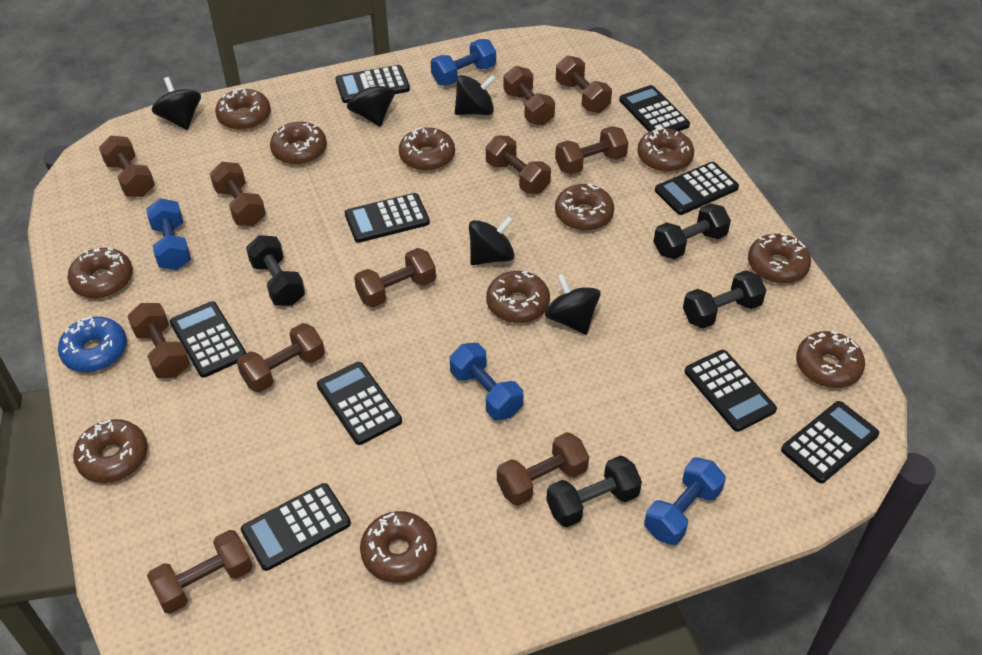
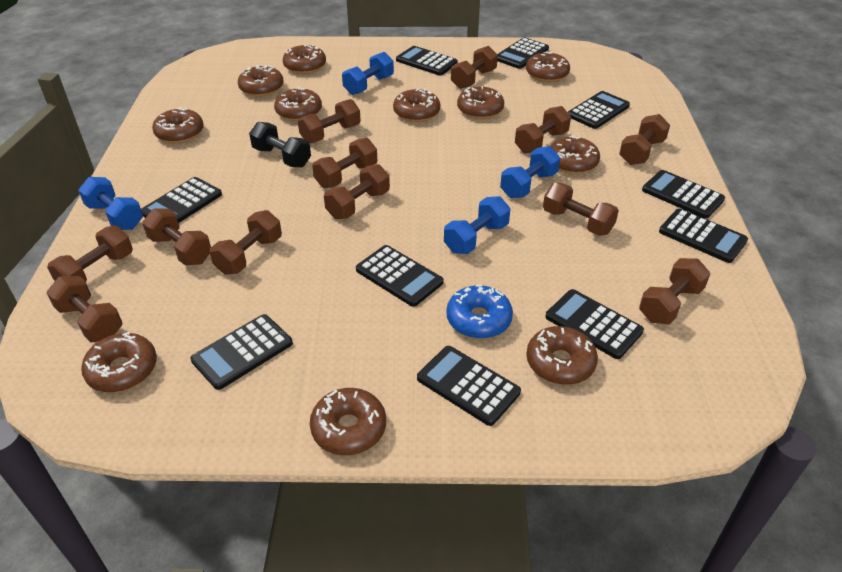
black calculator: 9 -> 10
black dumbbell: 4 -> 1
black spinning top: 5 -> 0
brown dumbbell: 11 -> 12

